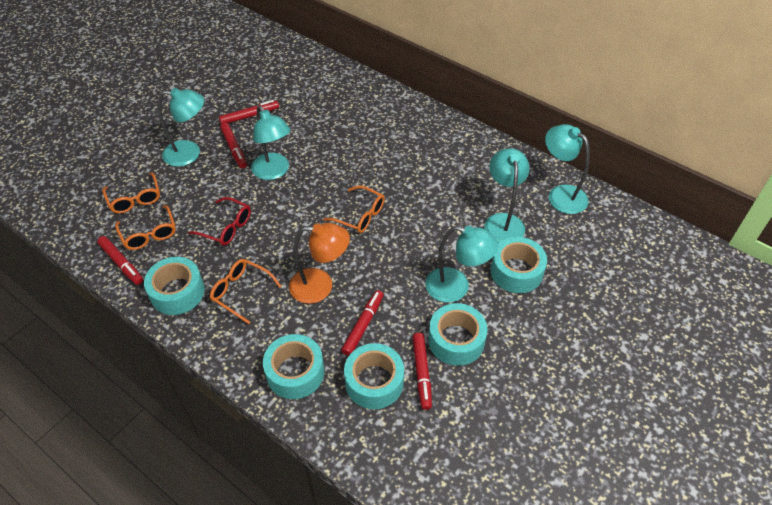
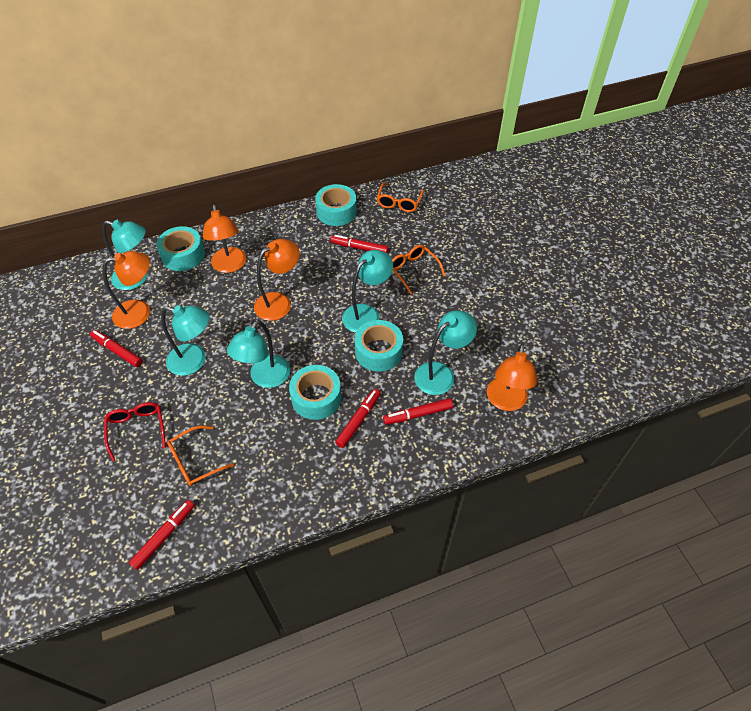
orange glasses: 4 -> 3
orange lamp: 1 -> 4
turquoise tape: 5 -> 4

